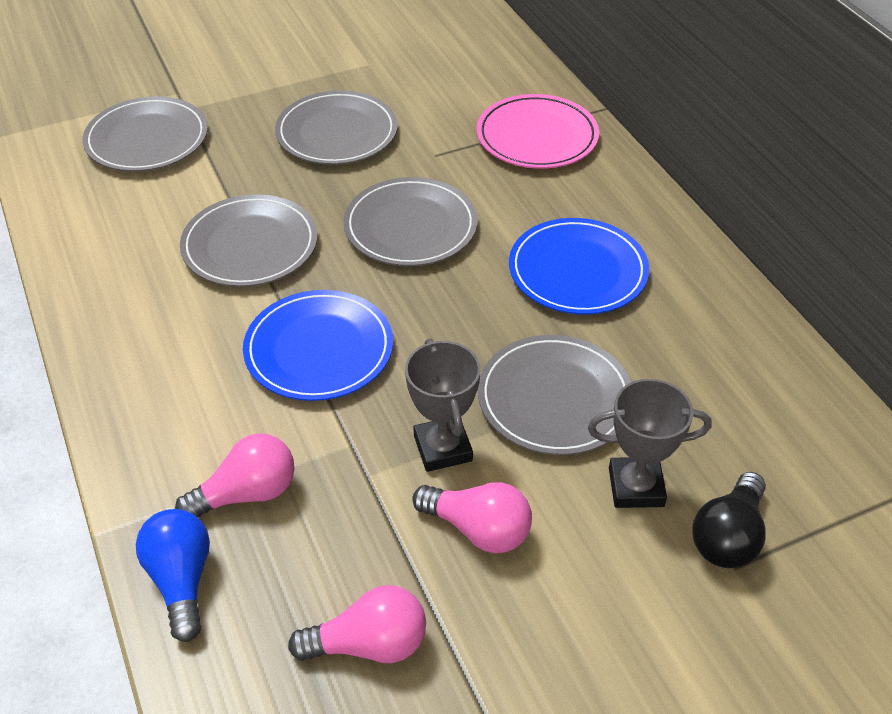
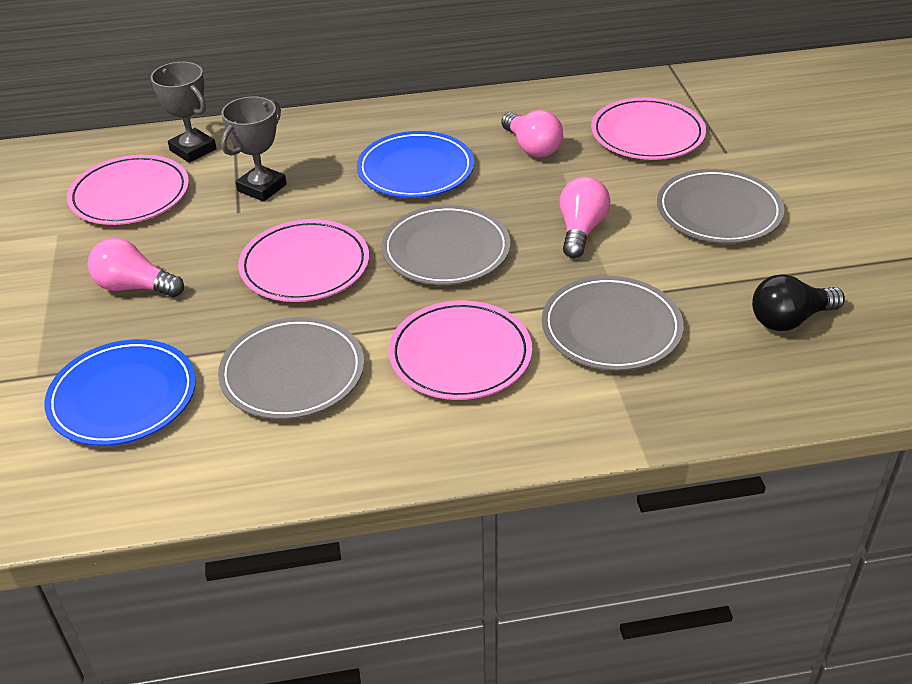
blue light bulb: 1 -> 0
grey plate: 5 -> 4
pink plate: 1 -> 4

